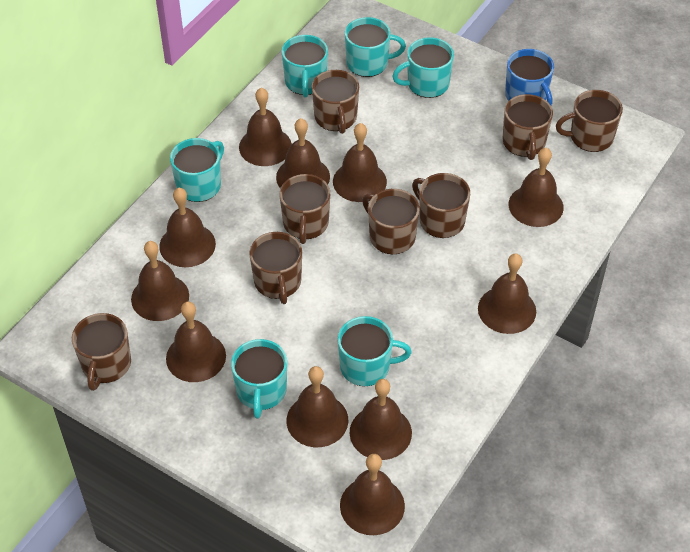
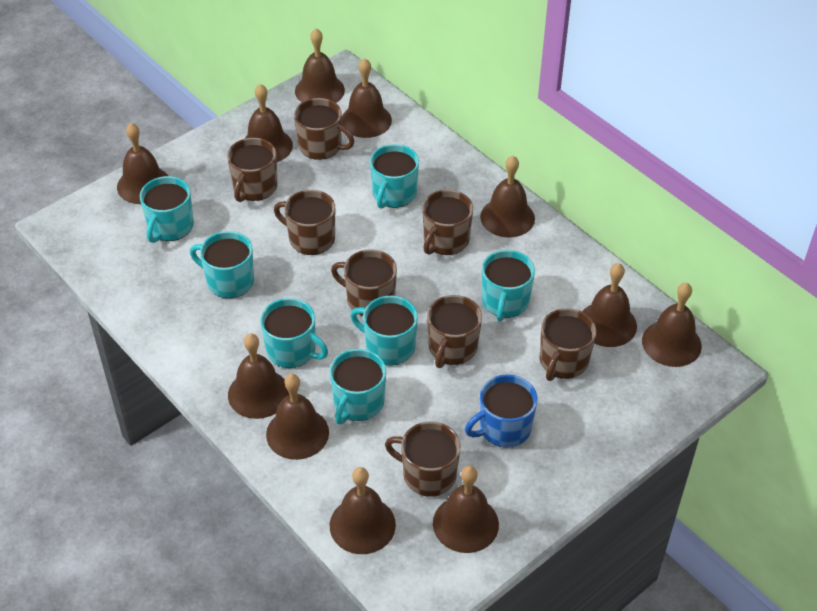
turquoise mug: 6 -> 7

